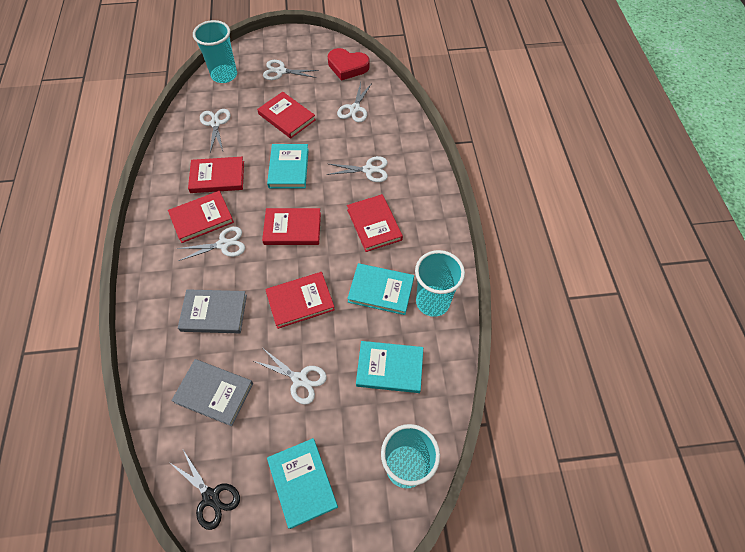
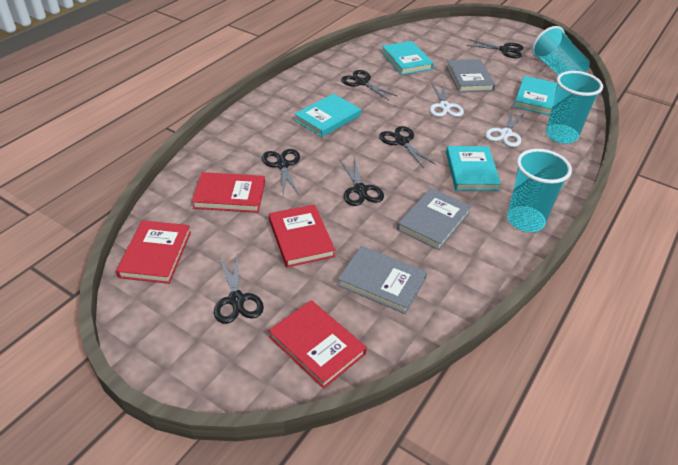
black scissors: 1 -> 6
grey book: 2 -> 3
red book: 6 -> 4
red heart: 1 -> 0
white scissors: 6 -> 2

